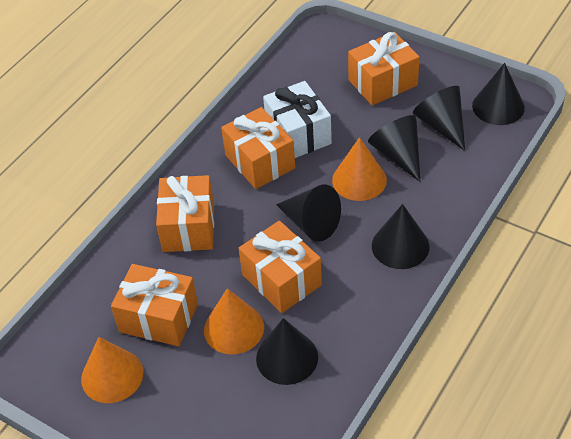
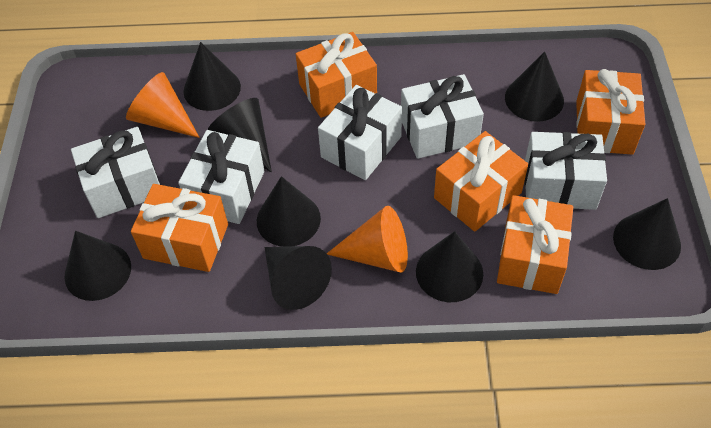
black cone: 6 -> 8
orange cone: 3 -> 2
white gift: 1 -> 5

